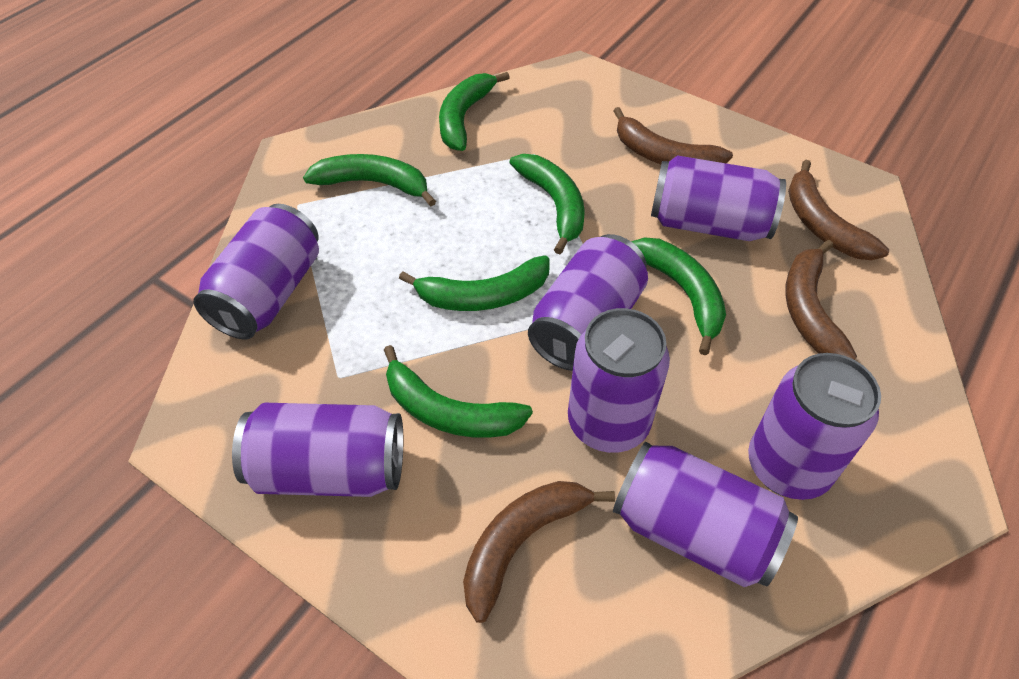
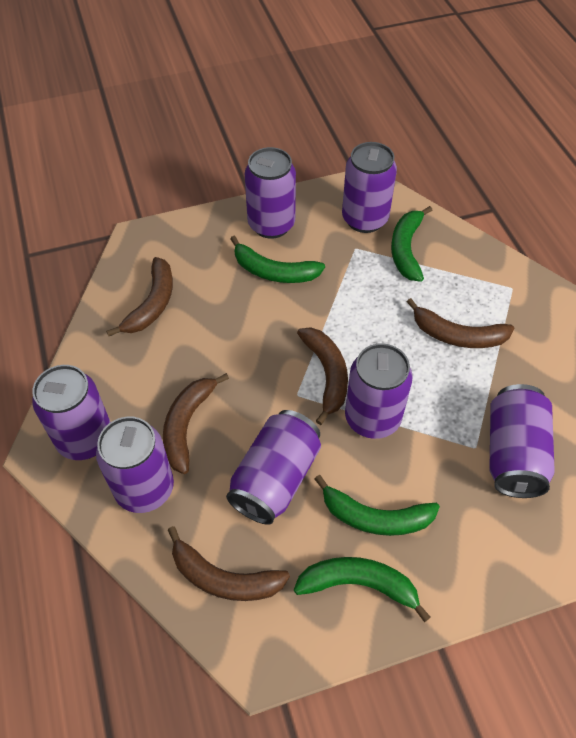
brown banana: 4 -> 5
green banana: 6 -> 4

